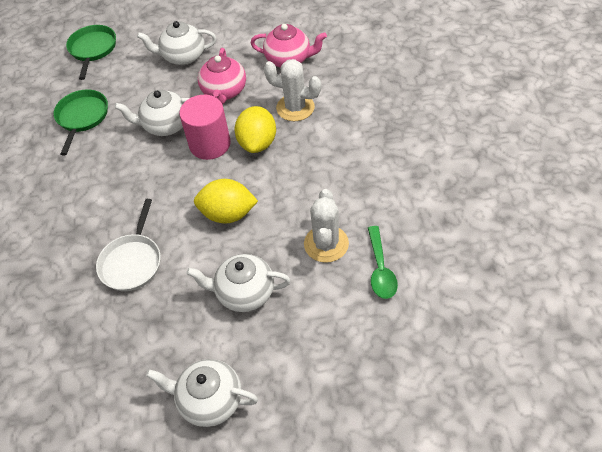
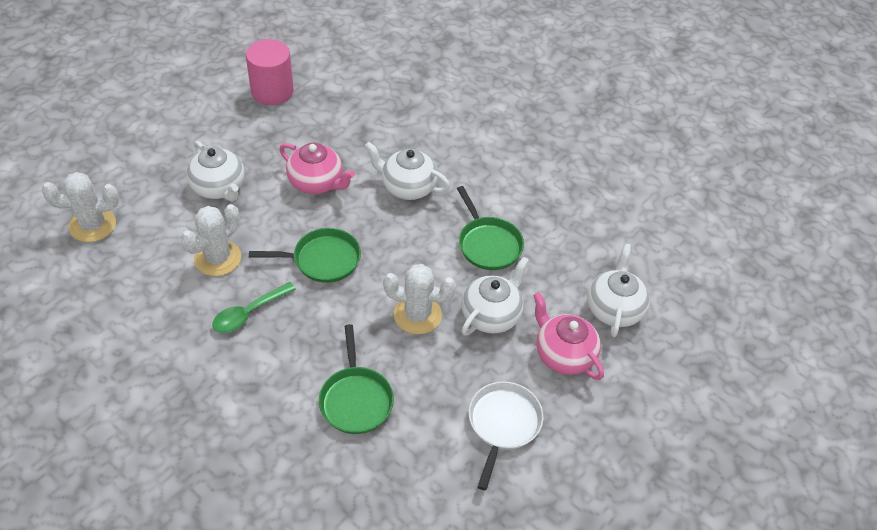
green pan: 2 -> 3
white cactus: 2 -> 3
yellow lemon: 2 -> 0

